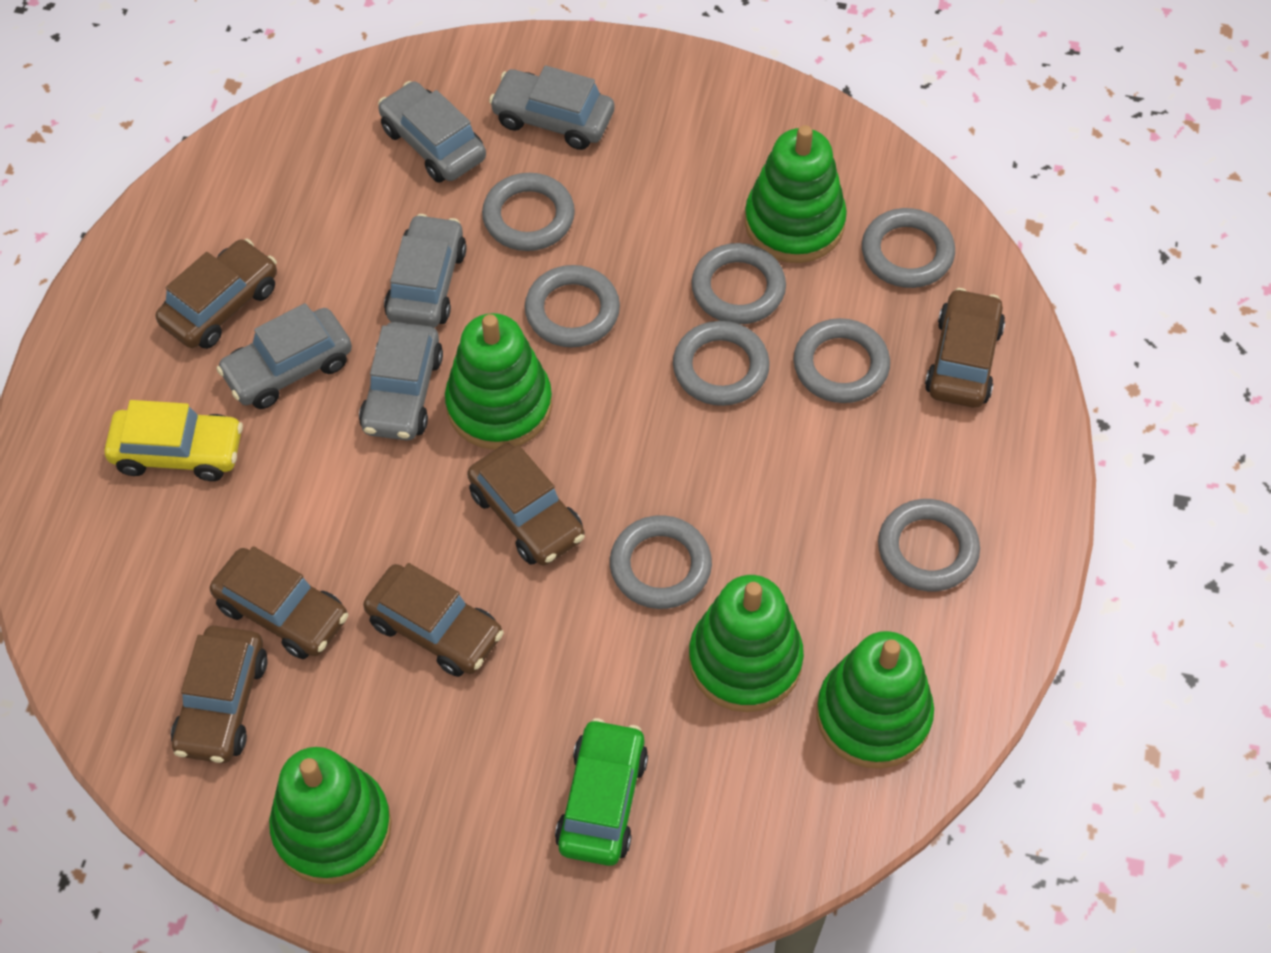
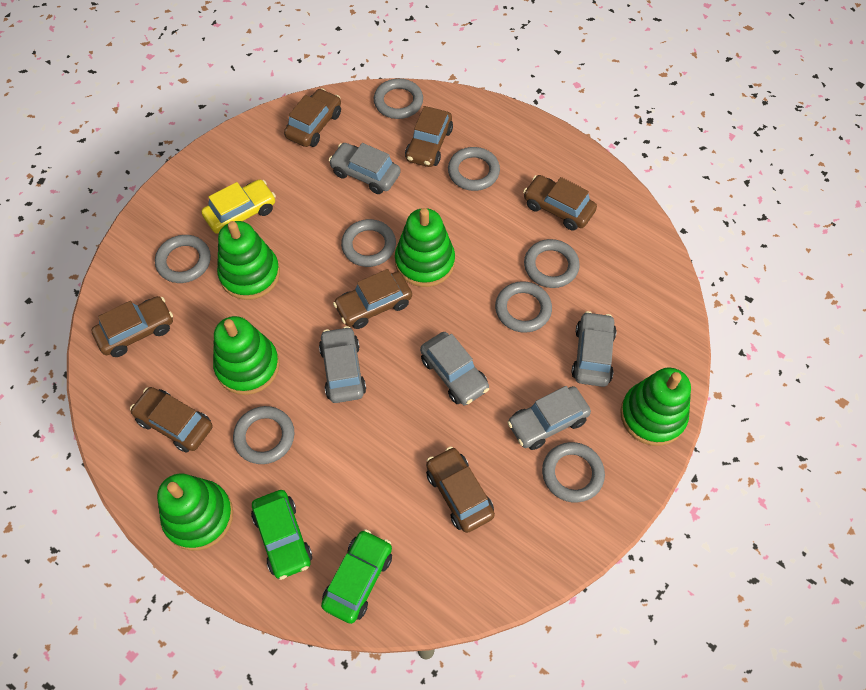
brown car: 6 -> 7
green car: 1 -> 2

